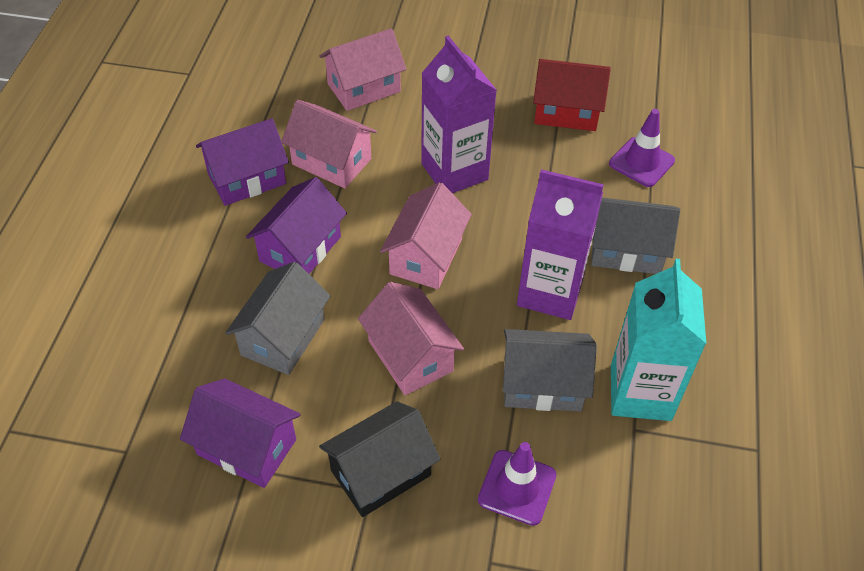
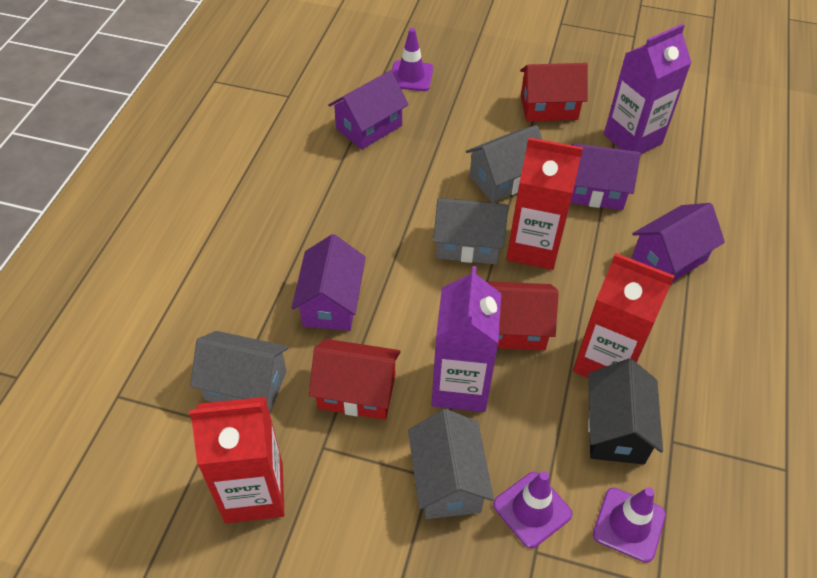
grey house: 3 -> 4
pink house: 4 -> 0
purple house: 3 -> 4
purple traffic cone: 2 -> 3
red carton: 0 -> 3
red house: 1 -> 3
turquoise carton: 1 -> 0

